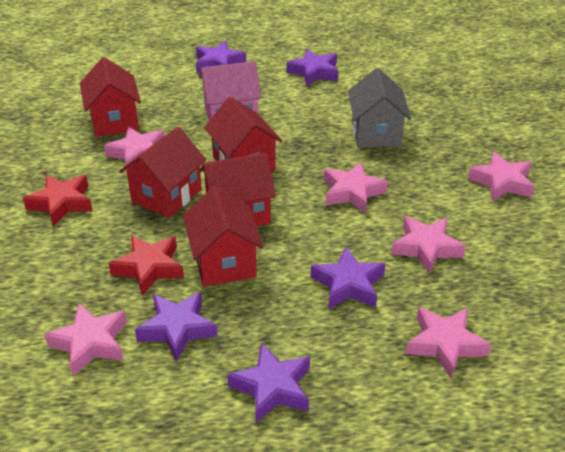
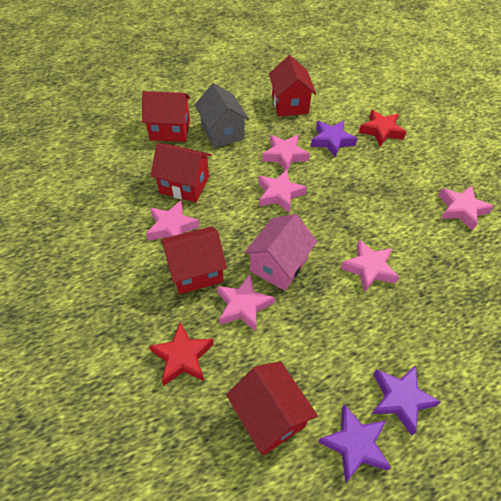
purple star: 5 -> 3

